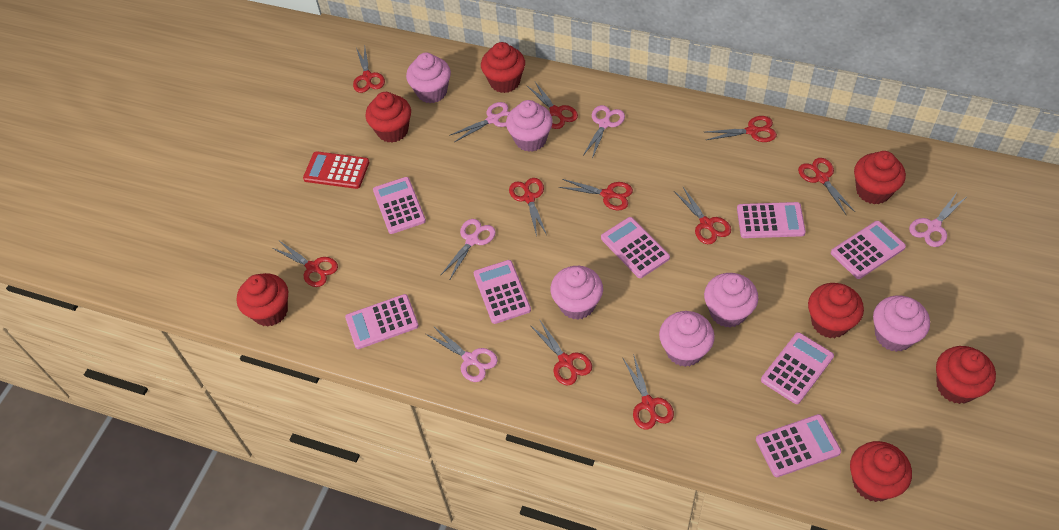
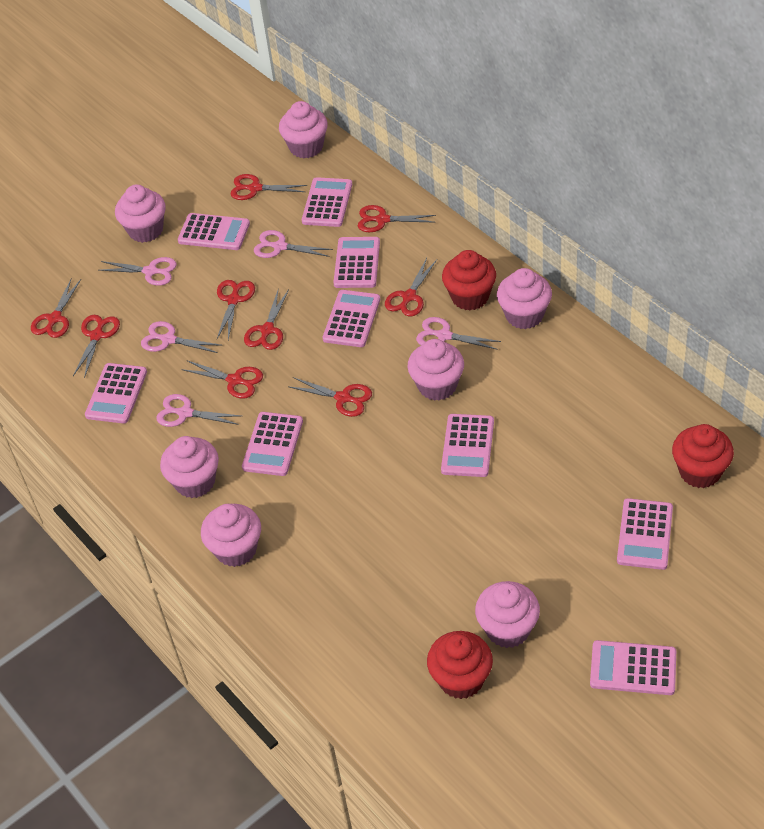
pink calculator: 8 -> 9
pink cupcake: 6 -> 7
red calculator: 1 -> 0
red cupcake: 7 -> 3
red scissors: 10 -> 9

